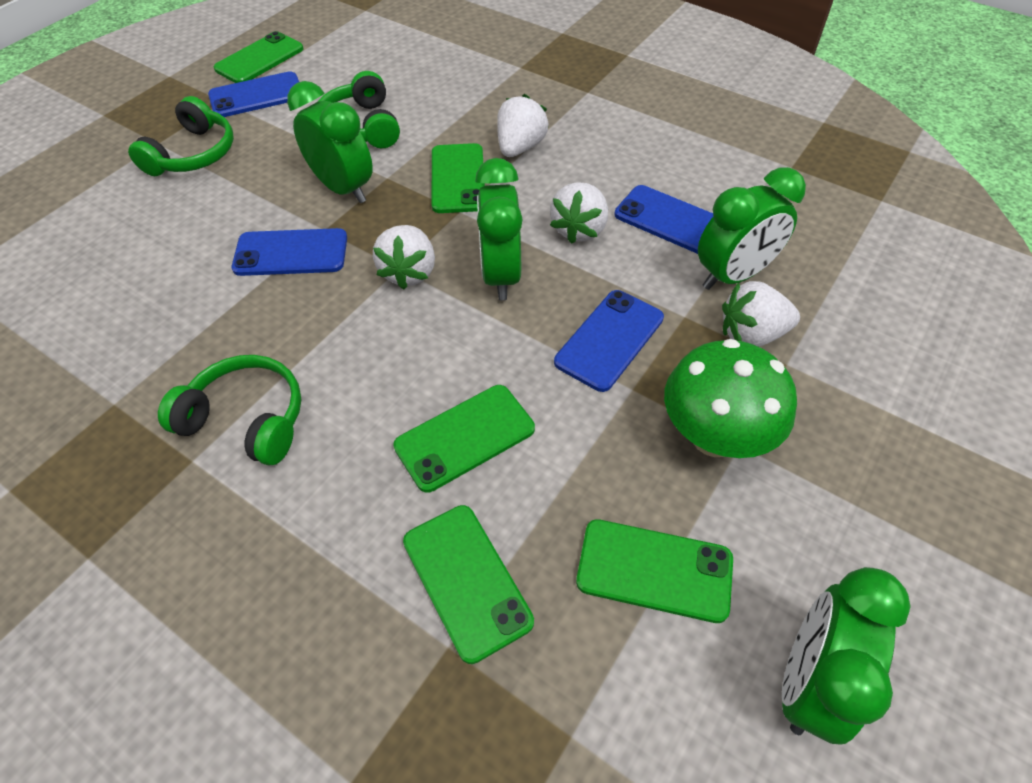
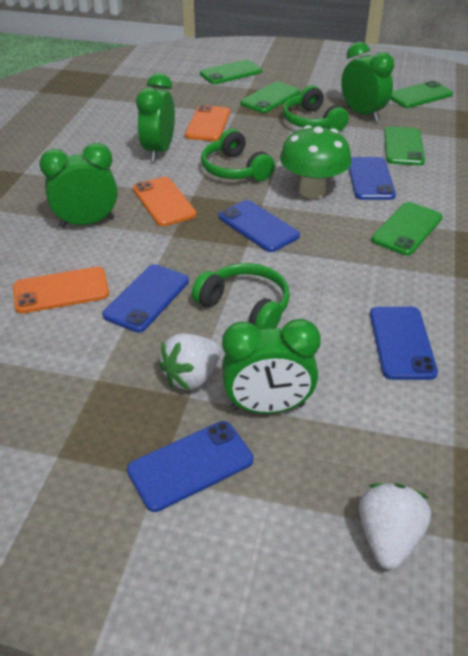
blue phone: 4 -> 5
orange phone: 0 -> 3
white strawberry: 4 -> 2

